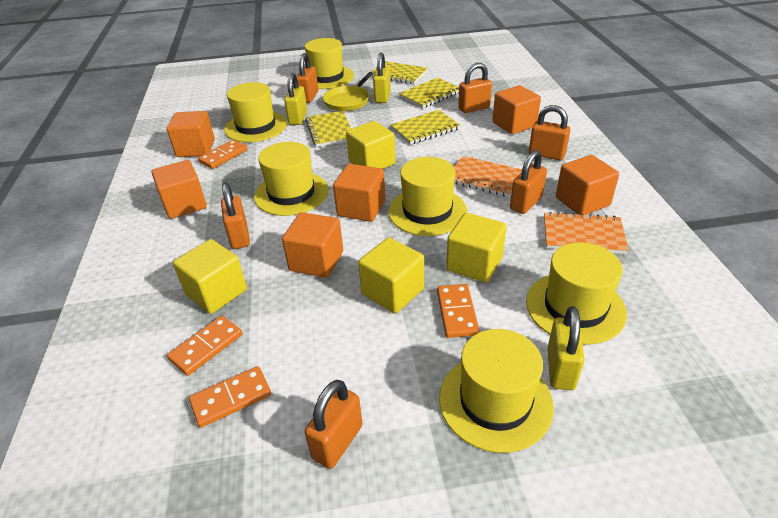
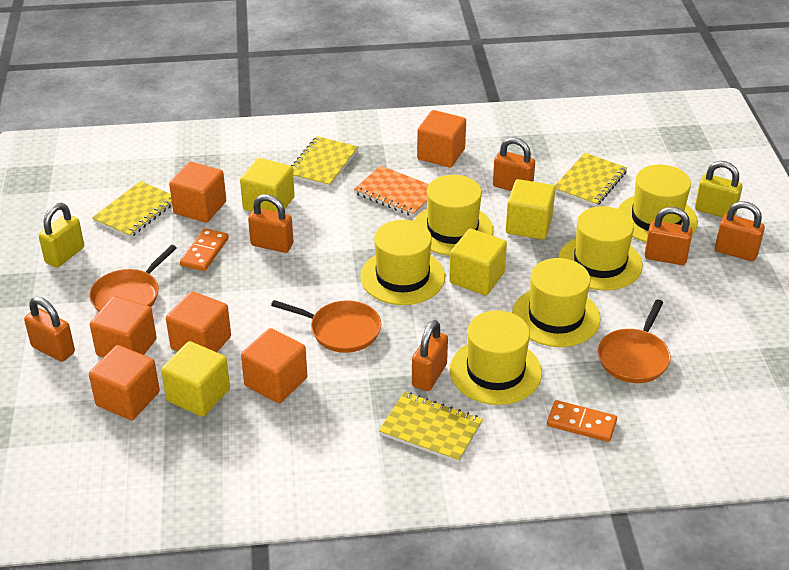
orange domino: 4 -> 2
orange notebook: 2 -> 1
orange pan: 0 -> 3
yellow padlock: 3 -> 2
yellow pan: 1 -> 0

